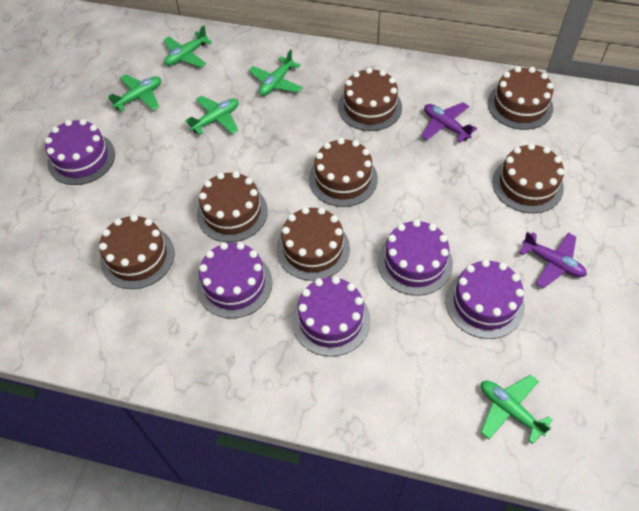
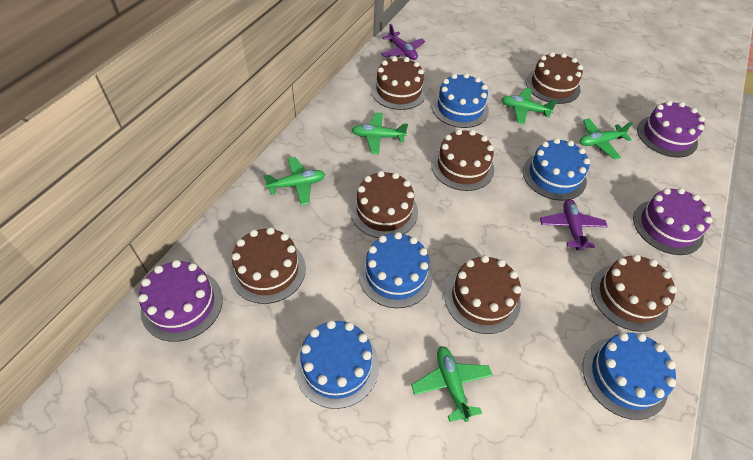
blue cake: 0 -> 5
purple cake: 5 -> 3

